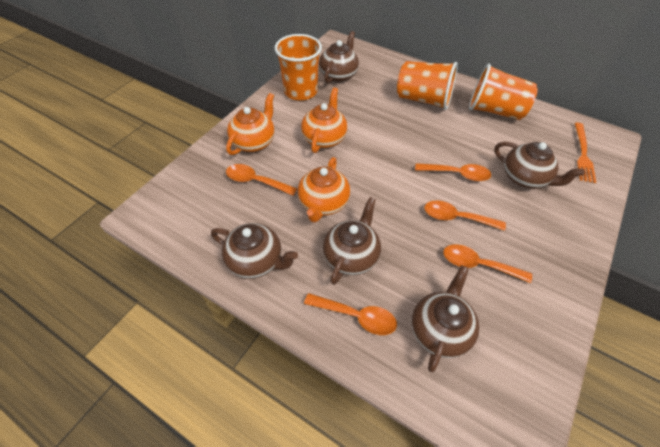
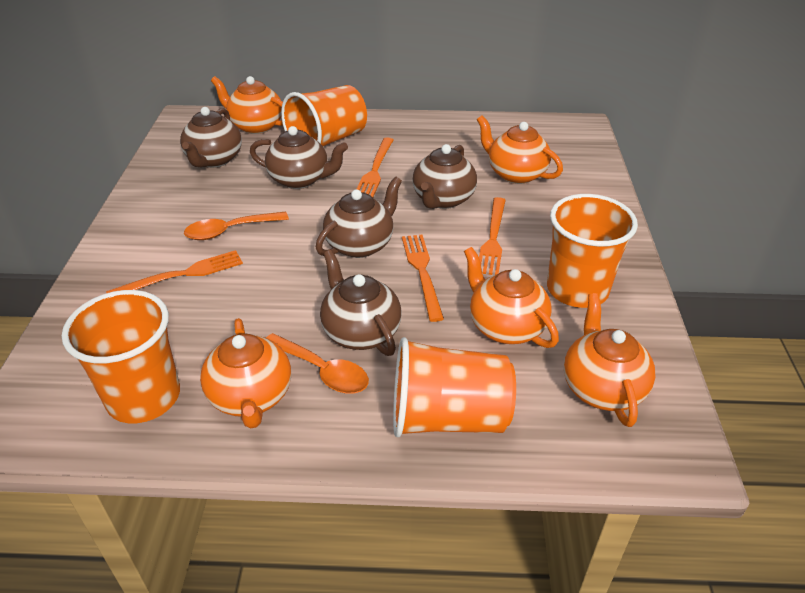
orange cup: 3 -> 4
orange fork: 1 -> 4
orange spoon: 5 -> 2
orange teapot: 3 -> 5

